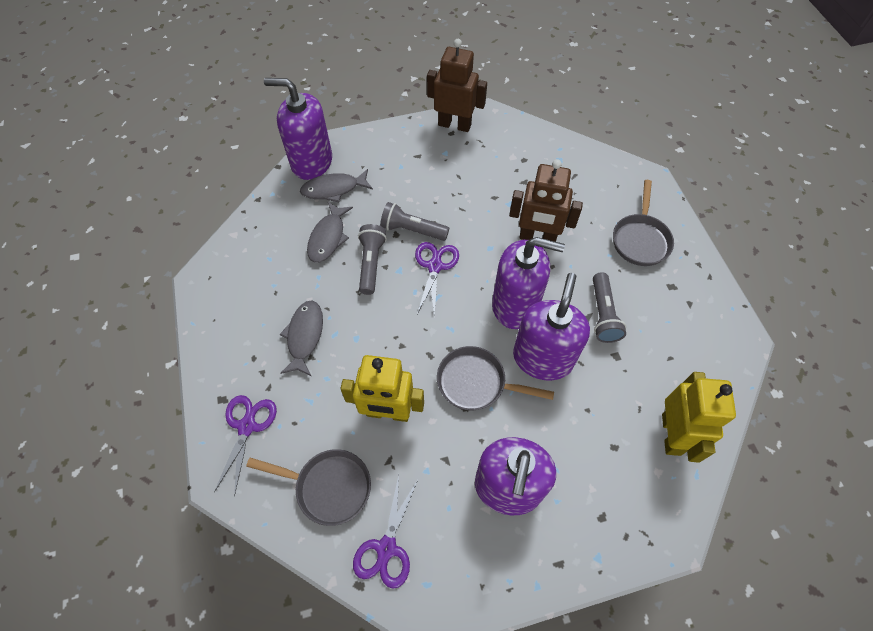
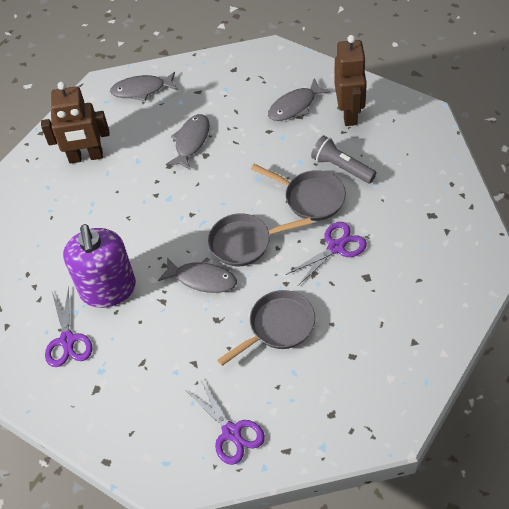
grey fish: 3 -> 4
grey flashlight: 3 -> 1
purple soap dispenser: 4 -> 1
yellow robot: 2 -> 0

